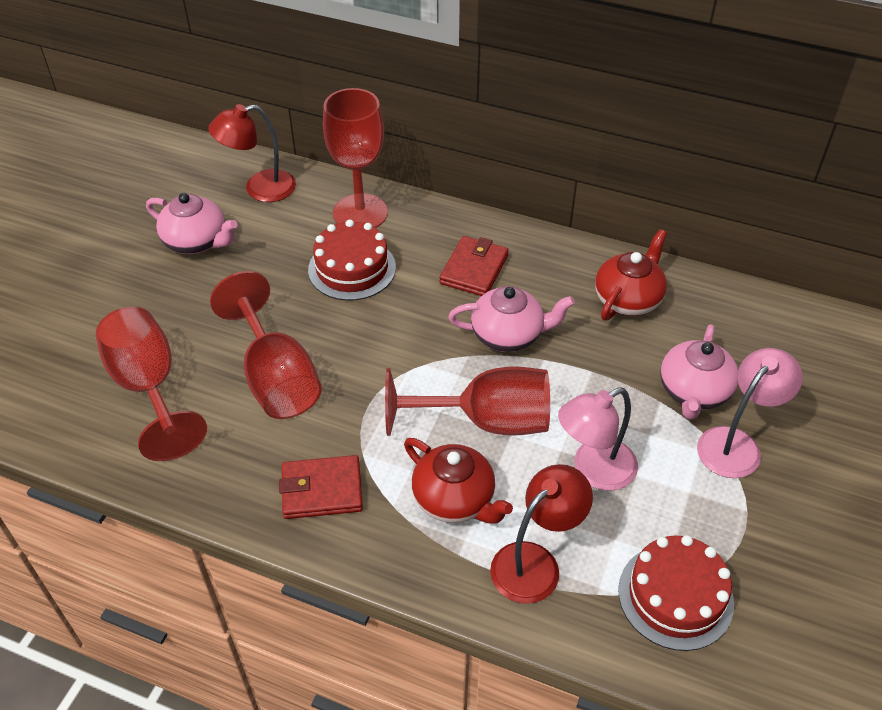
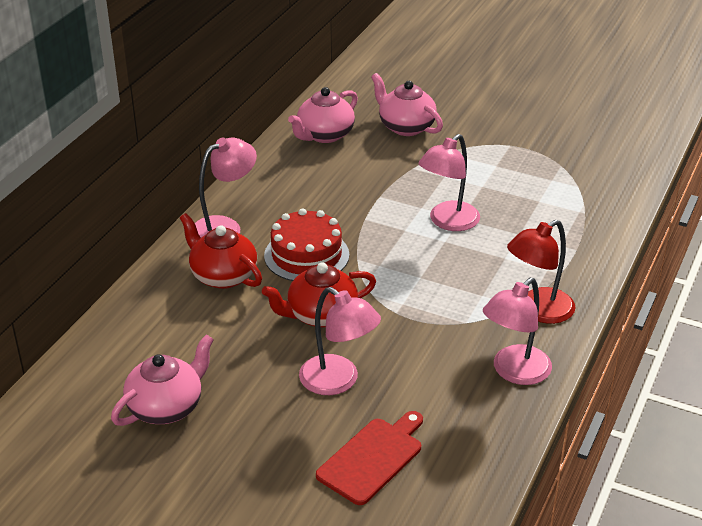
pink lamp: 2 -> 4
red cake: 2 -> 1
red cutting board: 0 -> 1
red goblet: 4 -> 0
red lamp: 2 -> 1
red wallet: 2 -> 0

